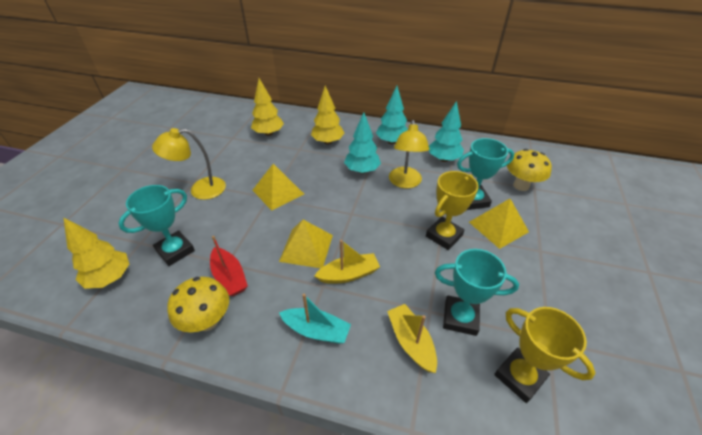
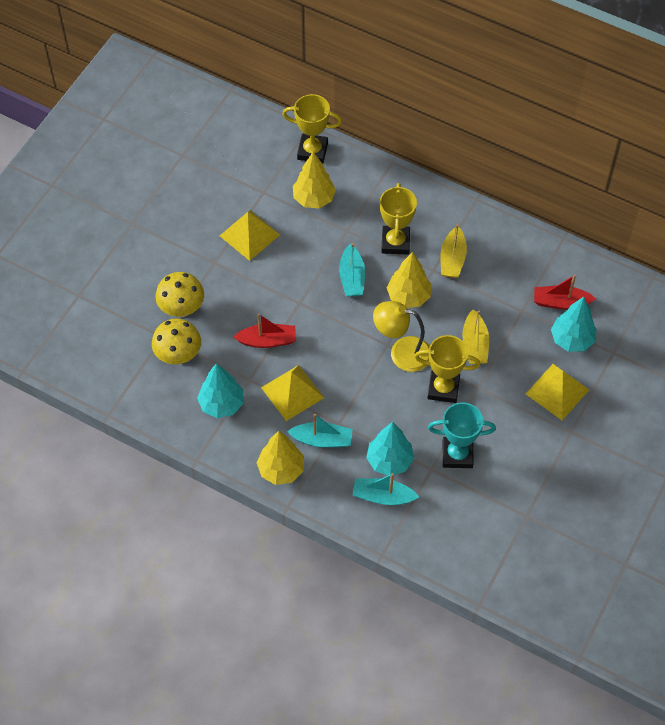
red boat: 1 -> 2
turquoise boat: 1 -> 3
turquoise trophy: 3 -> 1
yellow lamp: 2 -> 1
yellow trophy: 2 -> 3

